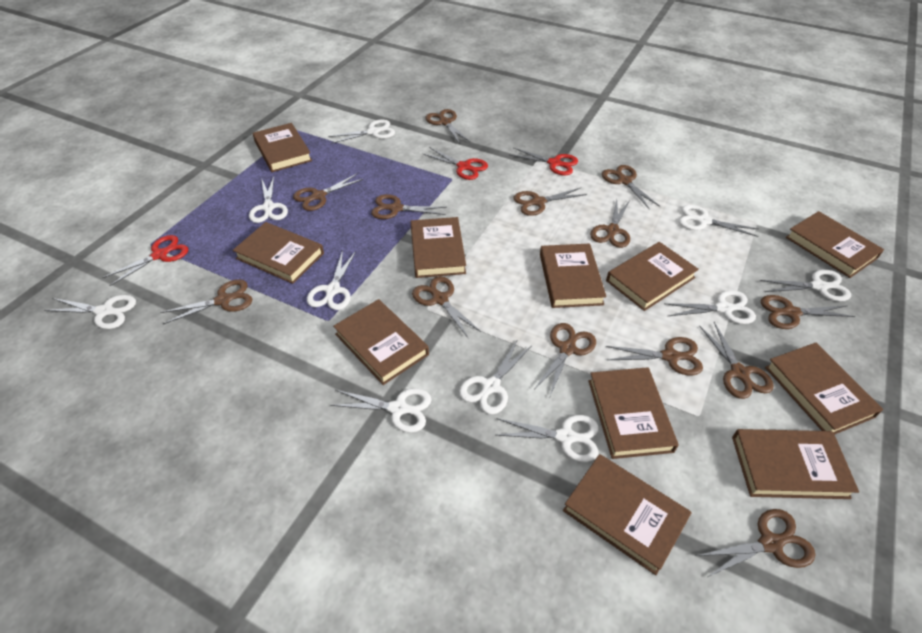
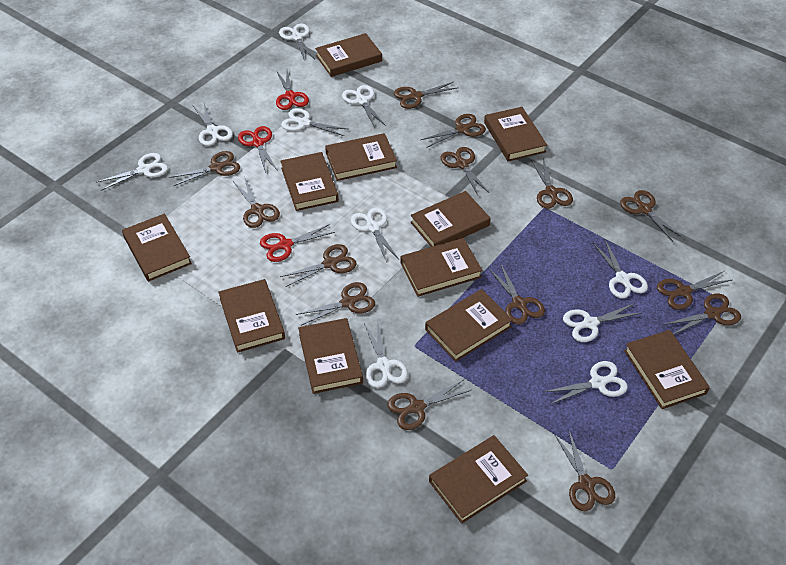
brown book: 11 -> 12
brown scissors: 13 -> 14

